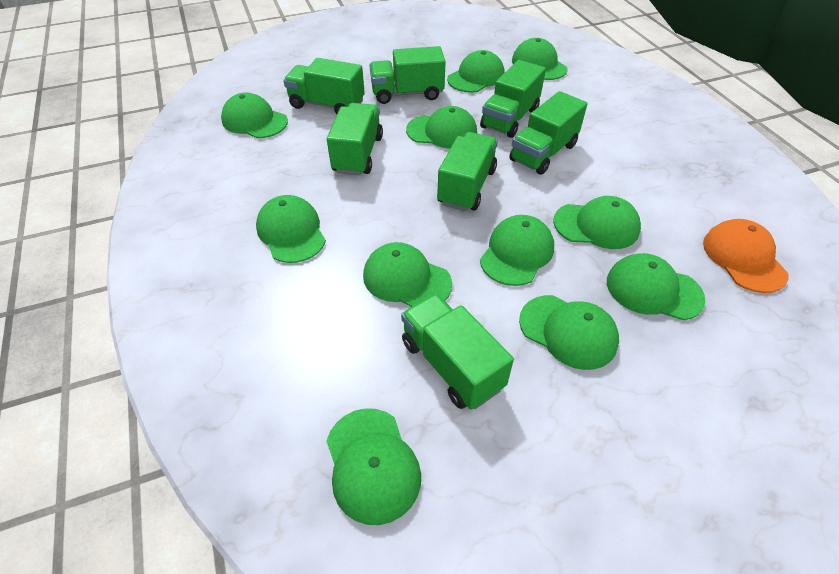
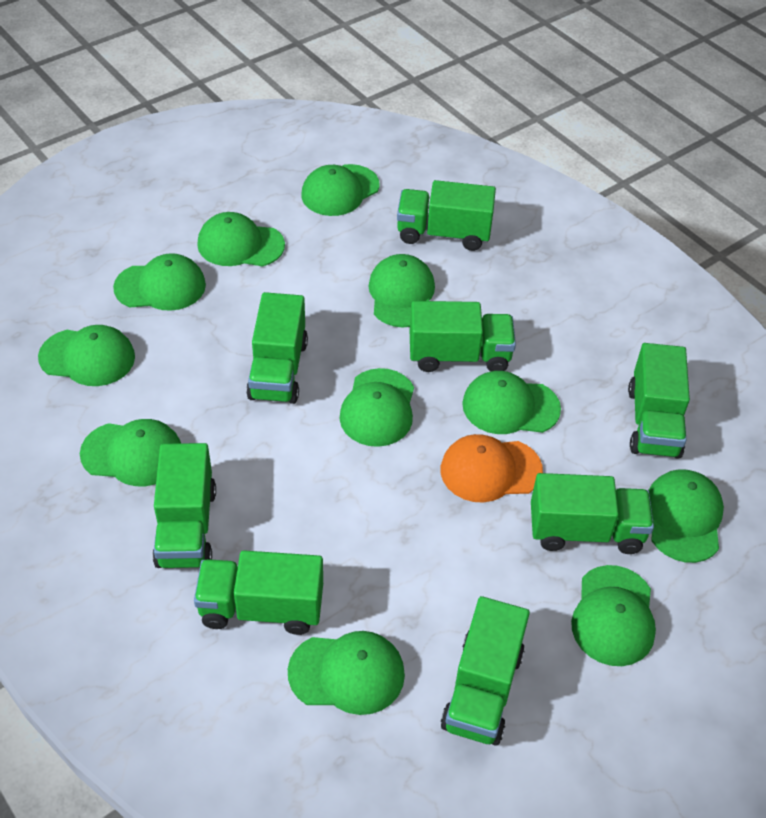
green truck: 7 -> 8

